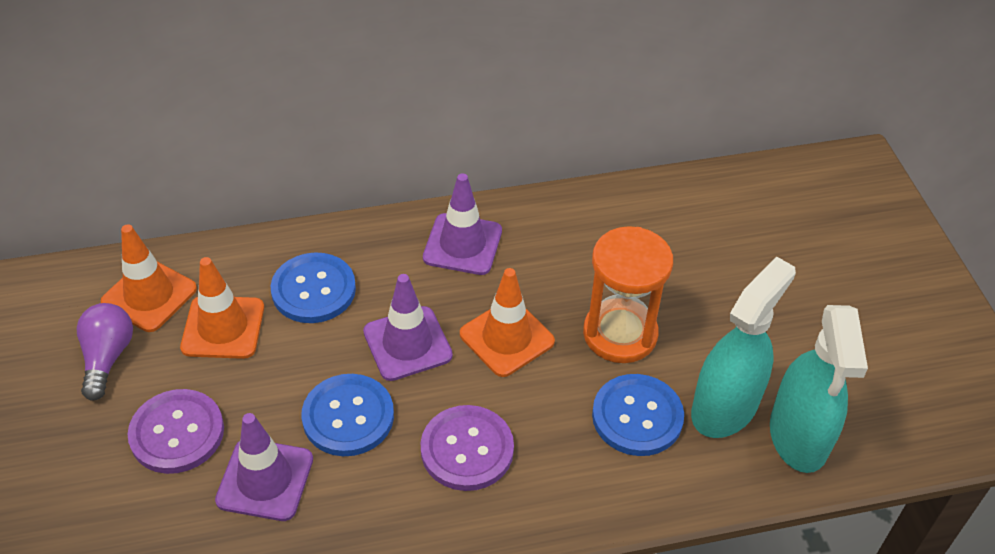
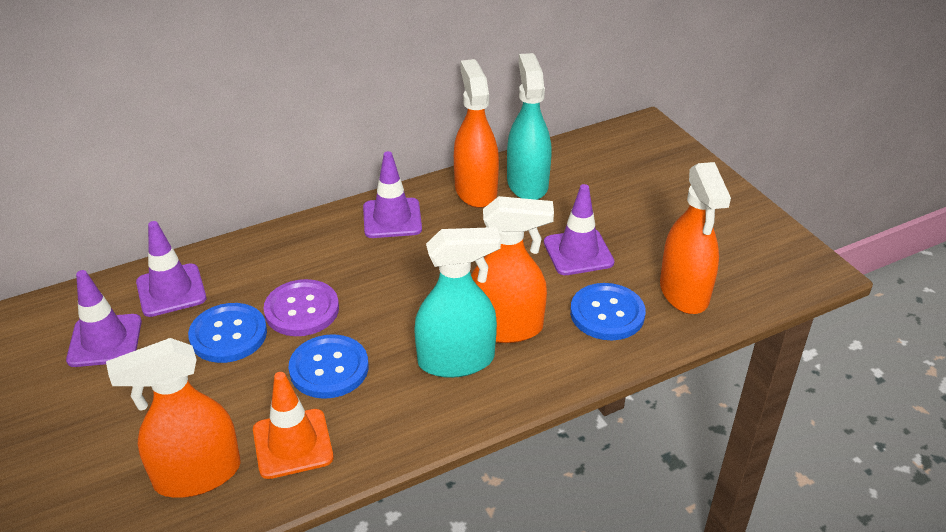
orange hourglass: 1 -> 0
orange spray bottle: 0 -> 4
orange traffic cone: 3 -> 1
purple button: 2 -> 1
purple light bulb: 1 -> 0
purple traffic cone: 3 -> 4

